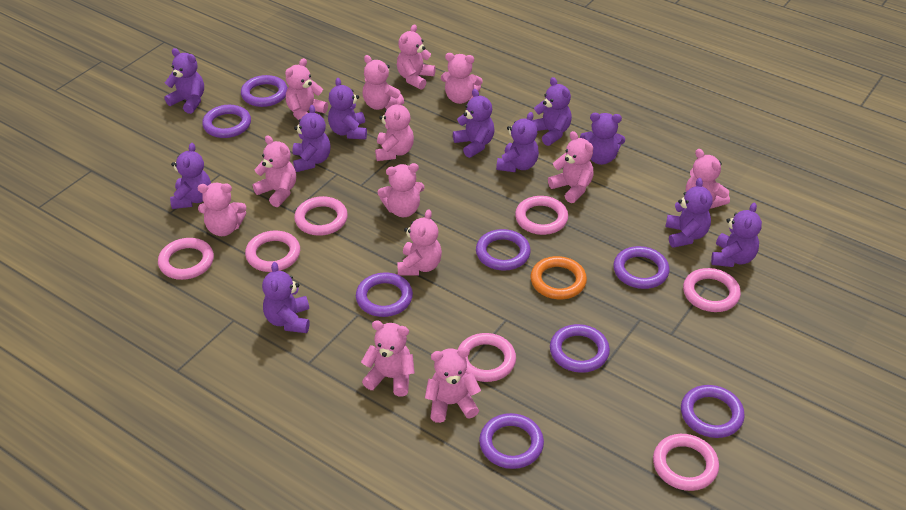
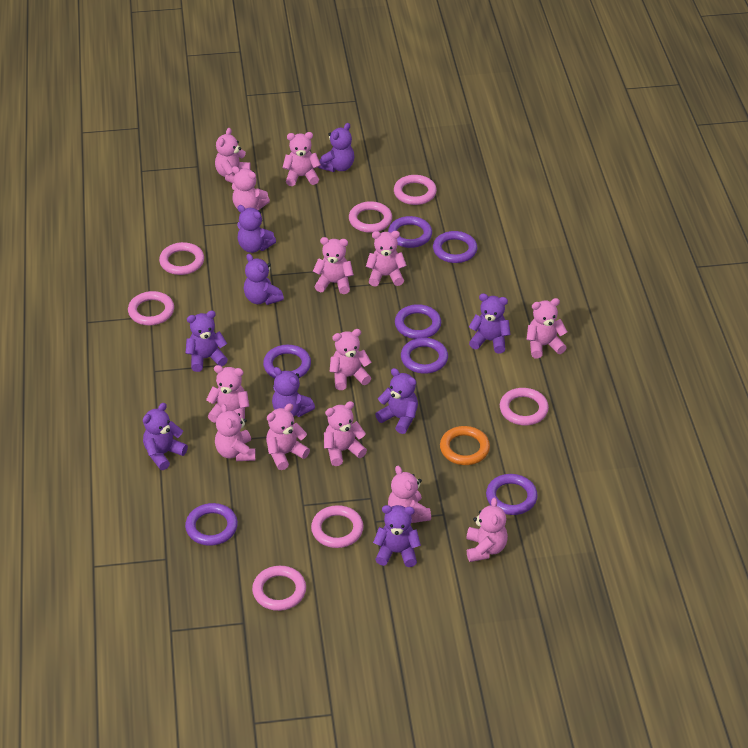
purple ring: 8 -> 7
purple teddy bear: 11 -> 9

